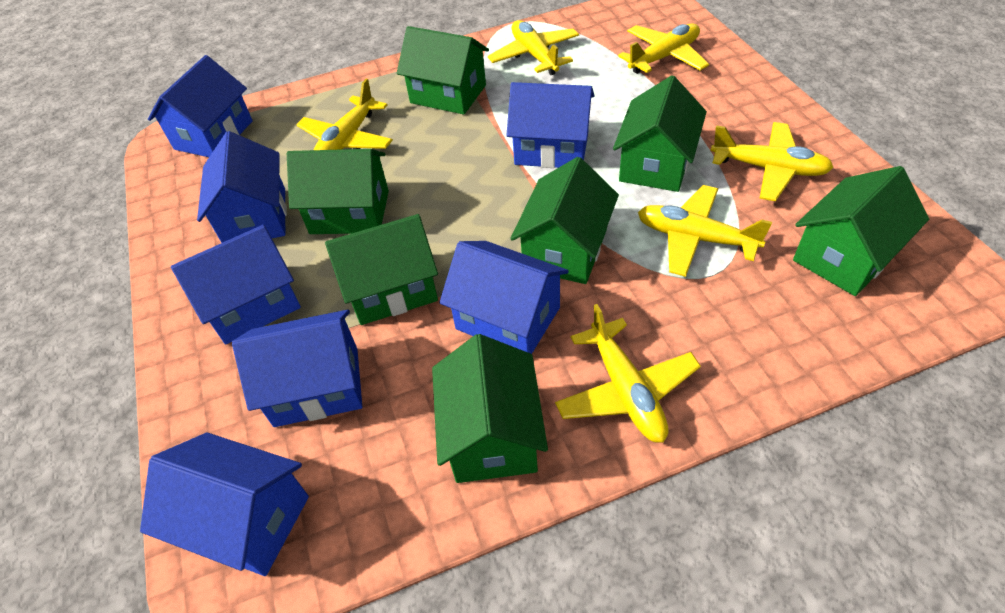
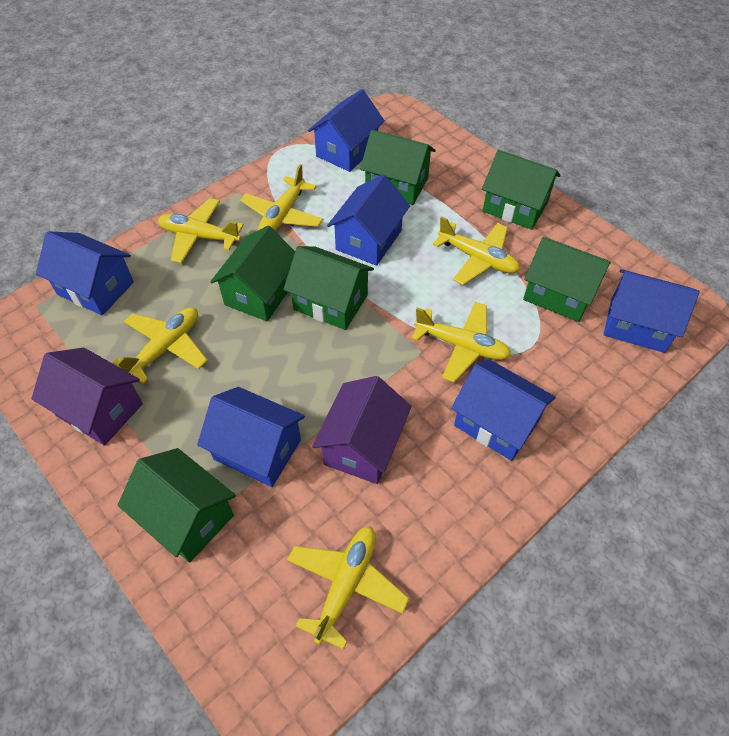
blue house: 7 -> 6
green house: 7 -> 6
purple house: 0 -> 2

